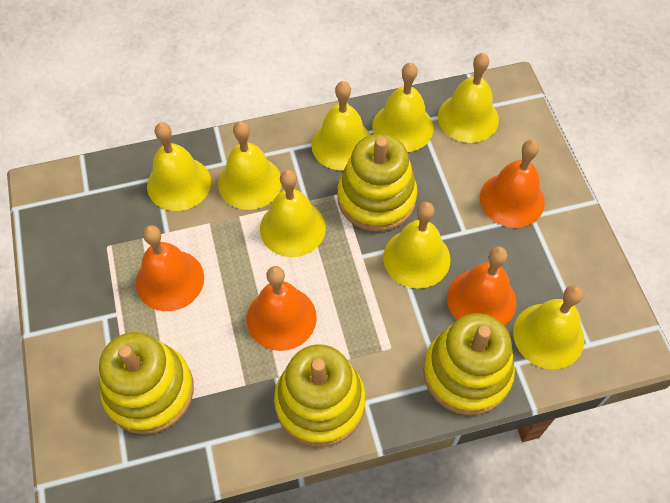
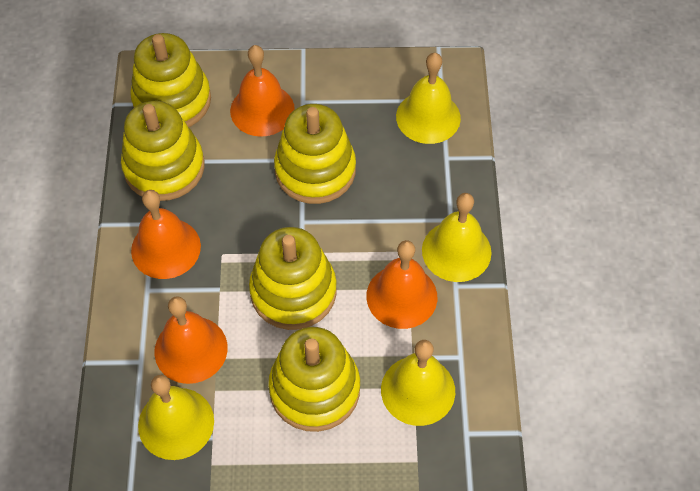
yellow bell: 8 -> 4
yellow stacking toy: 4 -> 5

